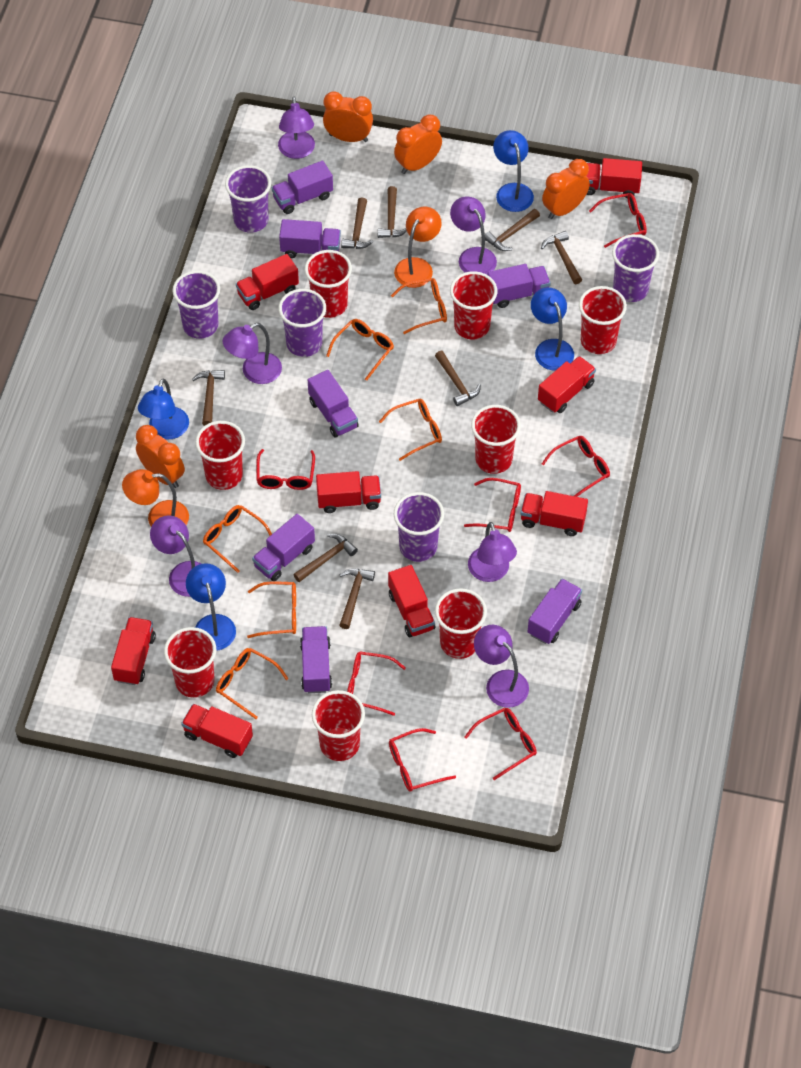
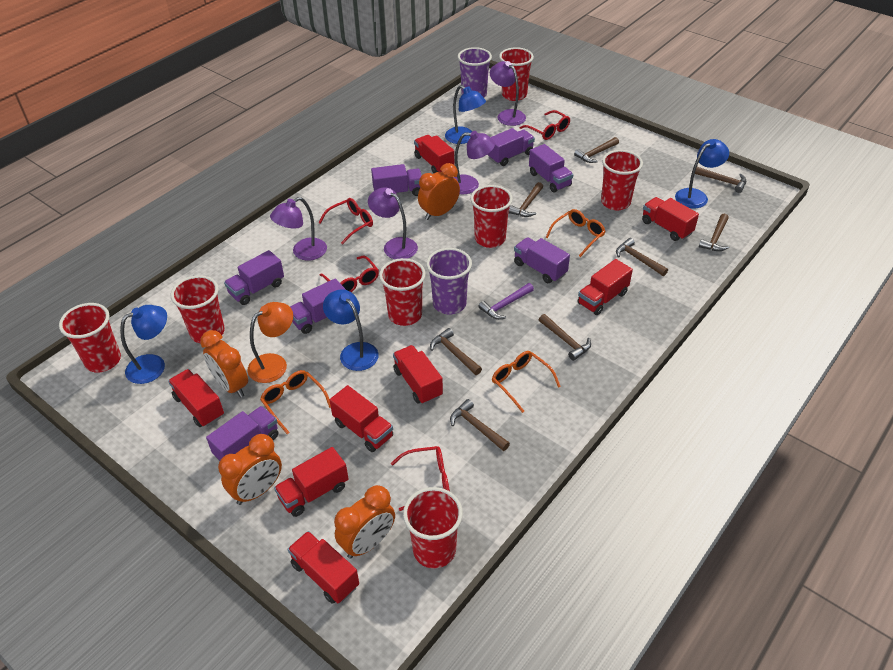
orange glasses: 6 -> 3
orange lamp: 2 -> 1
purple cup: 5 -> 2
purple hammer: 0 -> 1
purple lamp: 6 -> 4
red cup: 8 -> 7
red glasses: 7 -> 4

